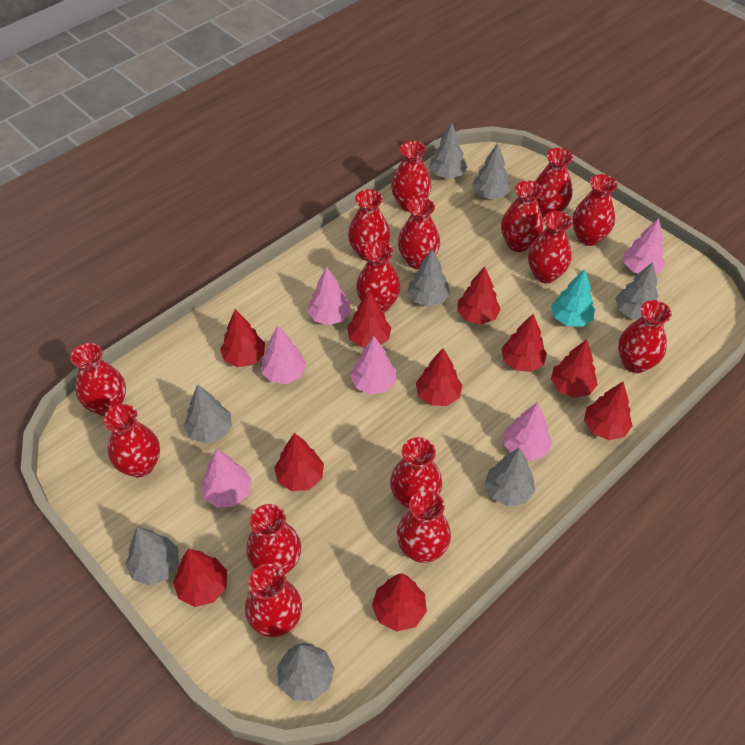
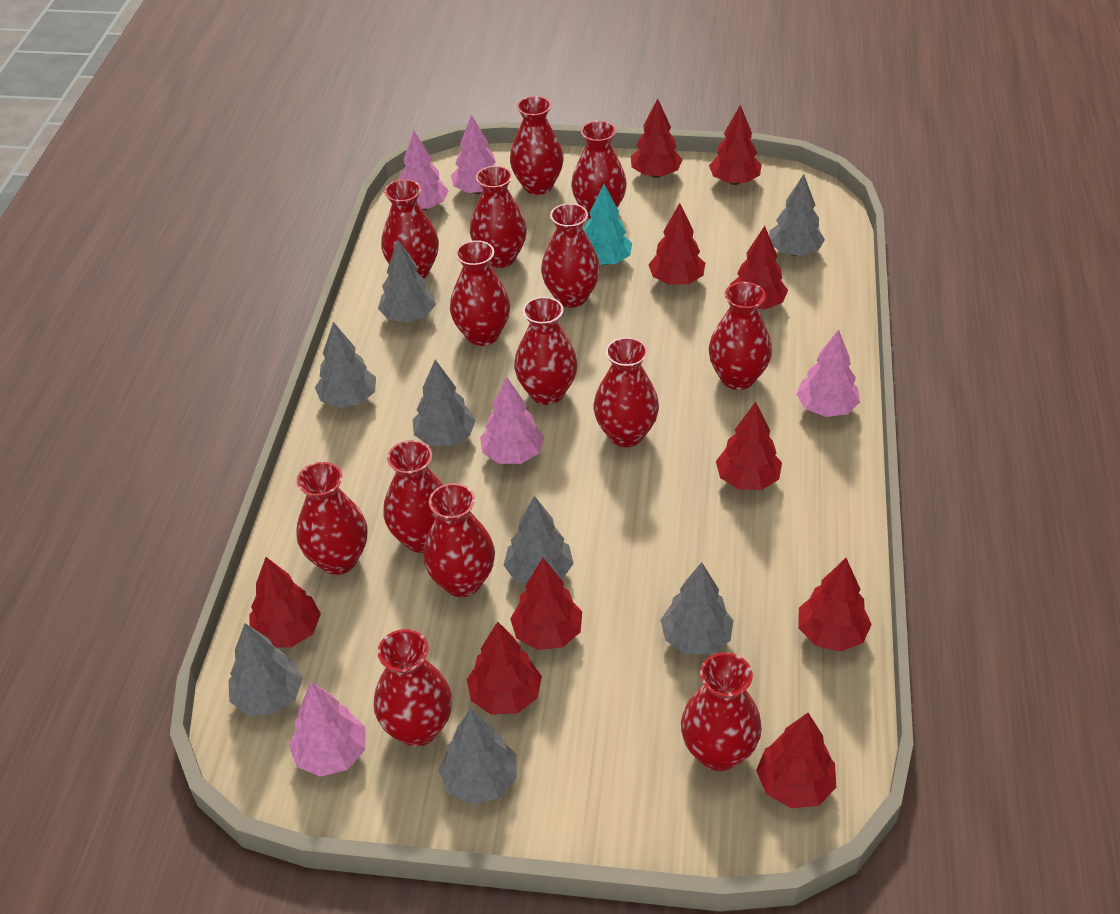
pink tree: 6 -> 5
red vase: 15 -> 14

